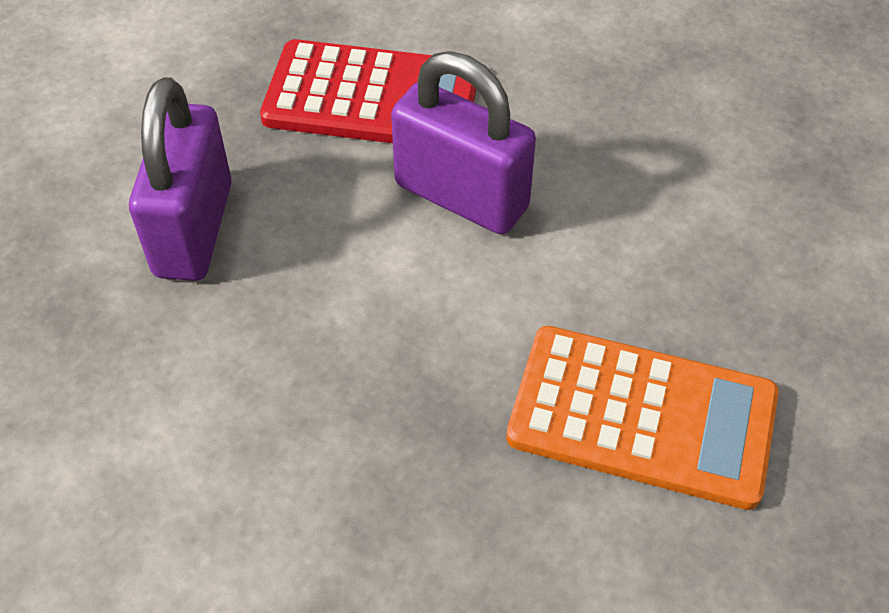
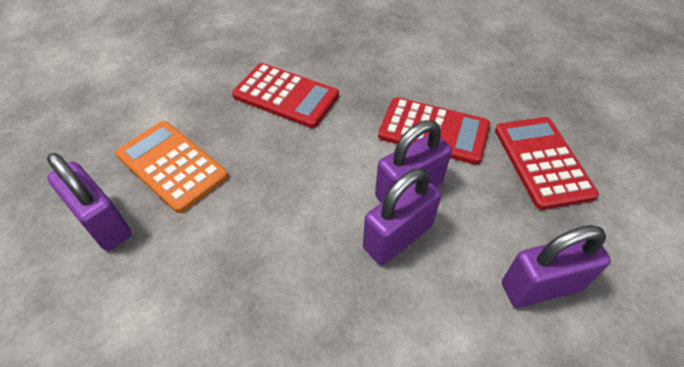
purple padlock: 2 -> 4
red calculator: 1 -> 3

